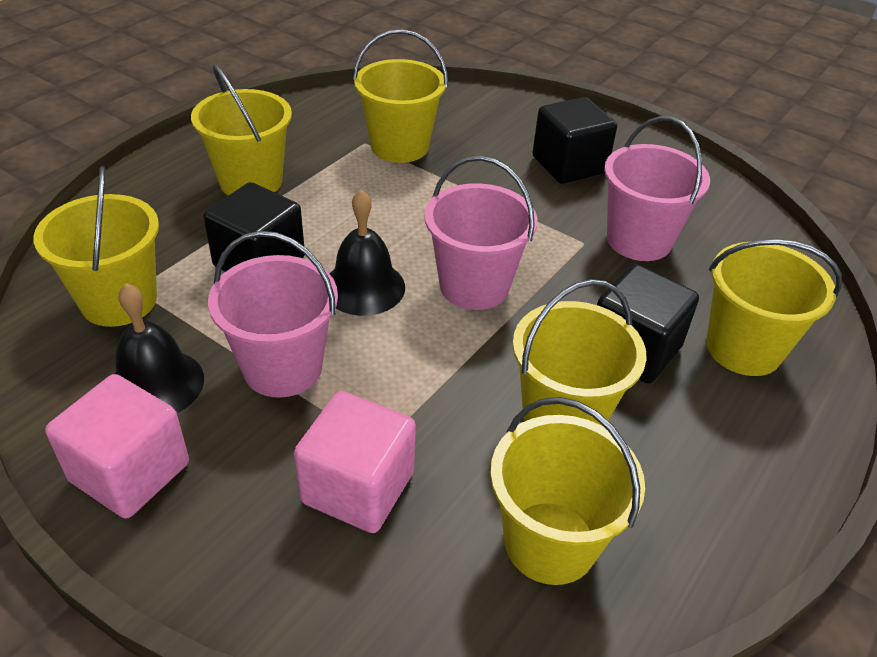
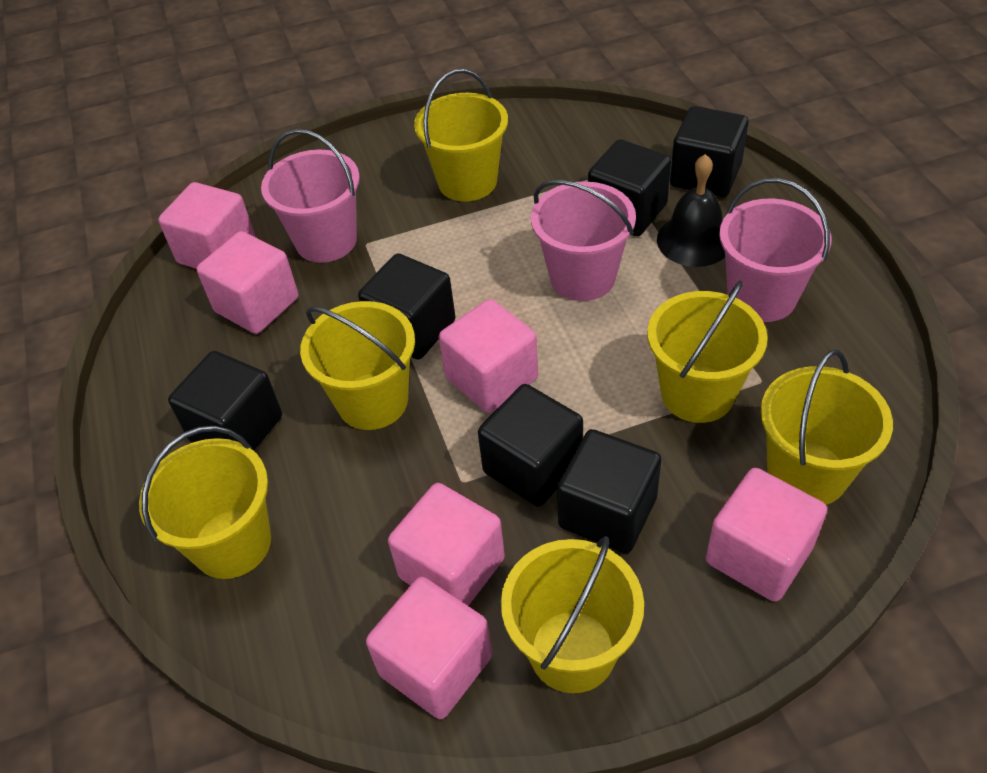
black bell: 2 -> 1
black cube: 3 -> 6
pink cube: 2 -> 6

